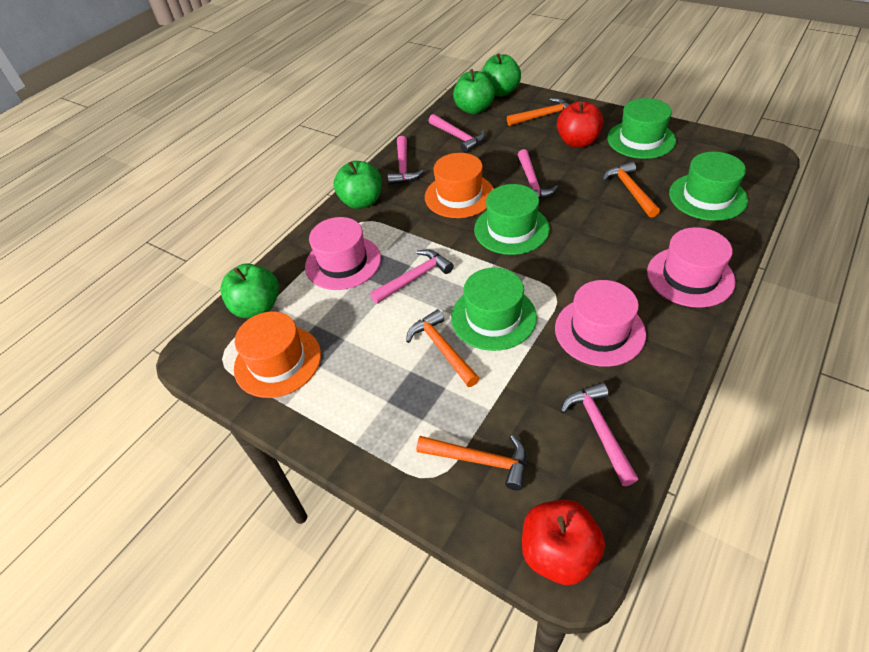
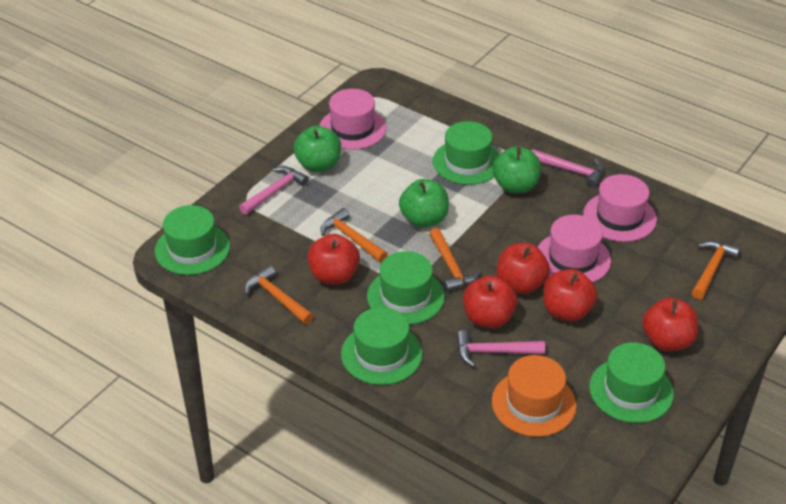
green apple: 4 -> 3
green hat: 4 -> 5
orange hat: 2 -> 1
pink hammer: 5 -> 3
red apple: 2 -> 5

